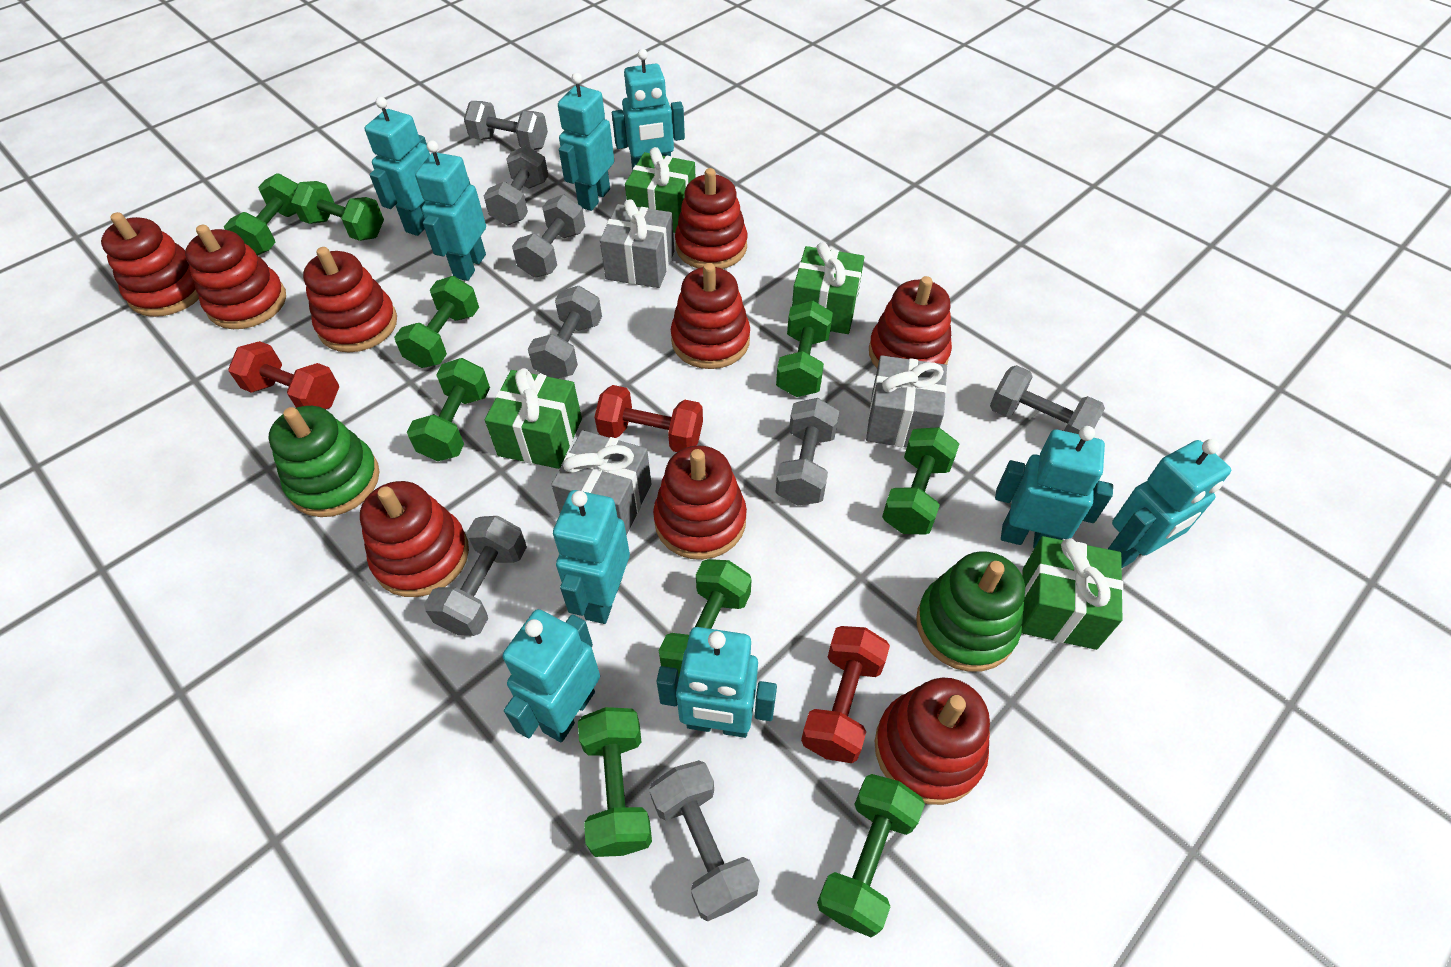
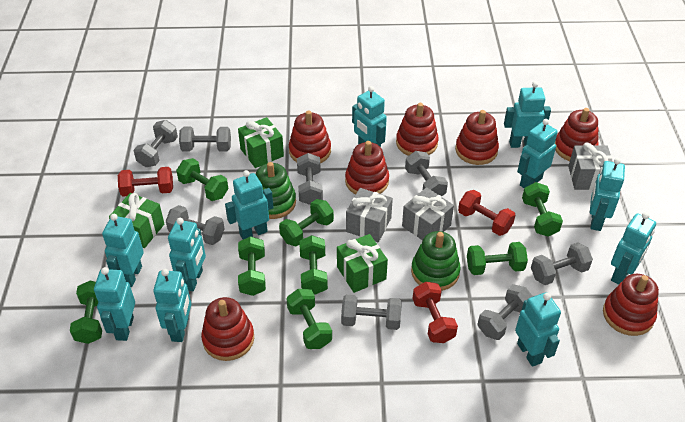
green dumbbell: 9 -> 8
green gift: 4 -> 3
red stacking toy: 9 -> 7
turquoise robot: 9 -> 11

